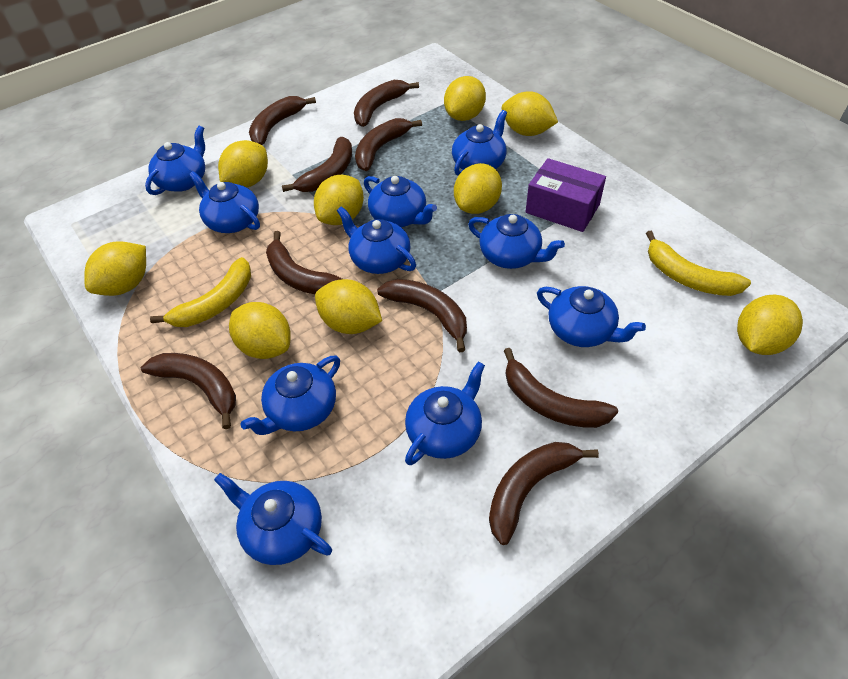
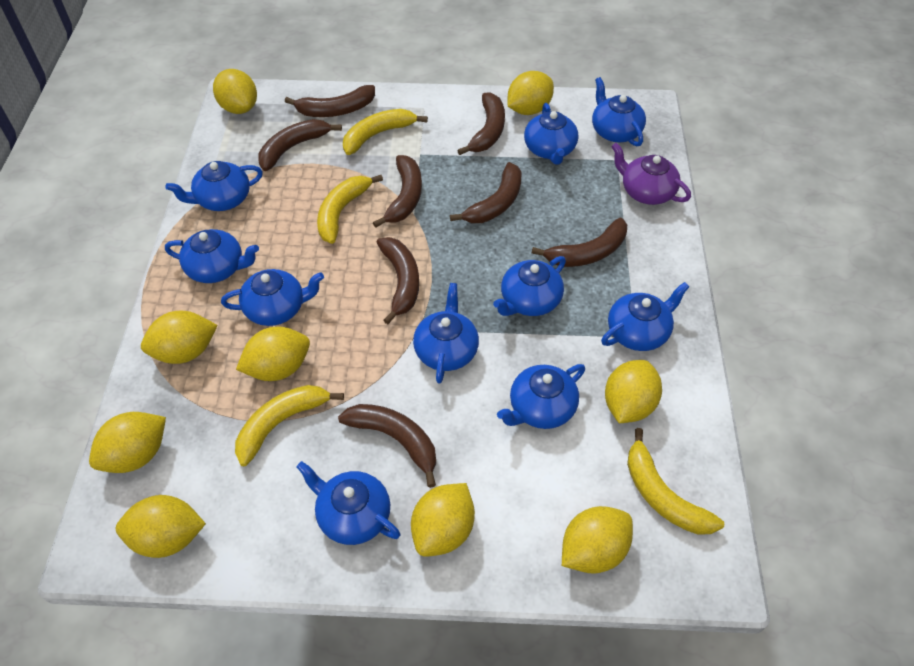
brown banana: 9 -> 8
purple box: 1 -> 0
purple teapot: 0 -> 1
yellow banana: 2 -> 4

